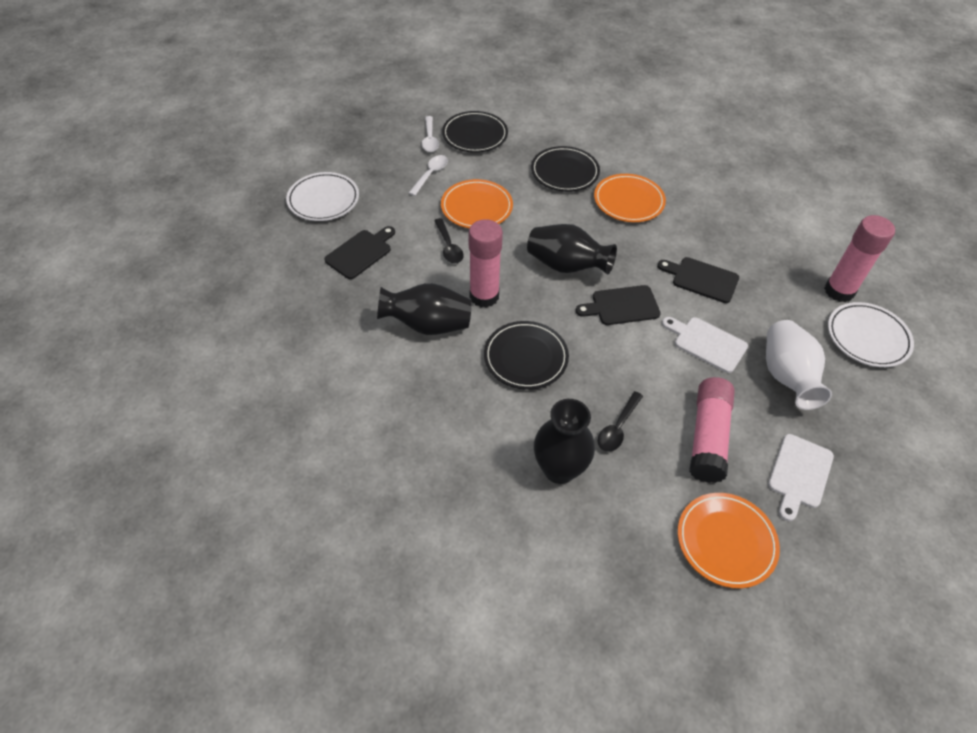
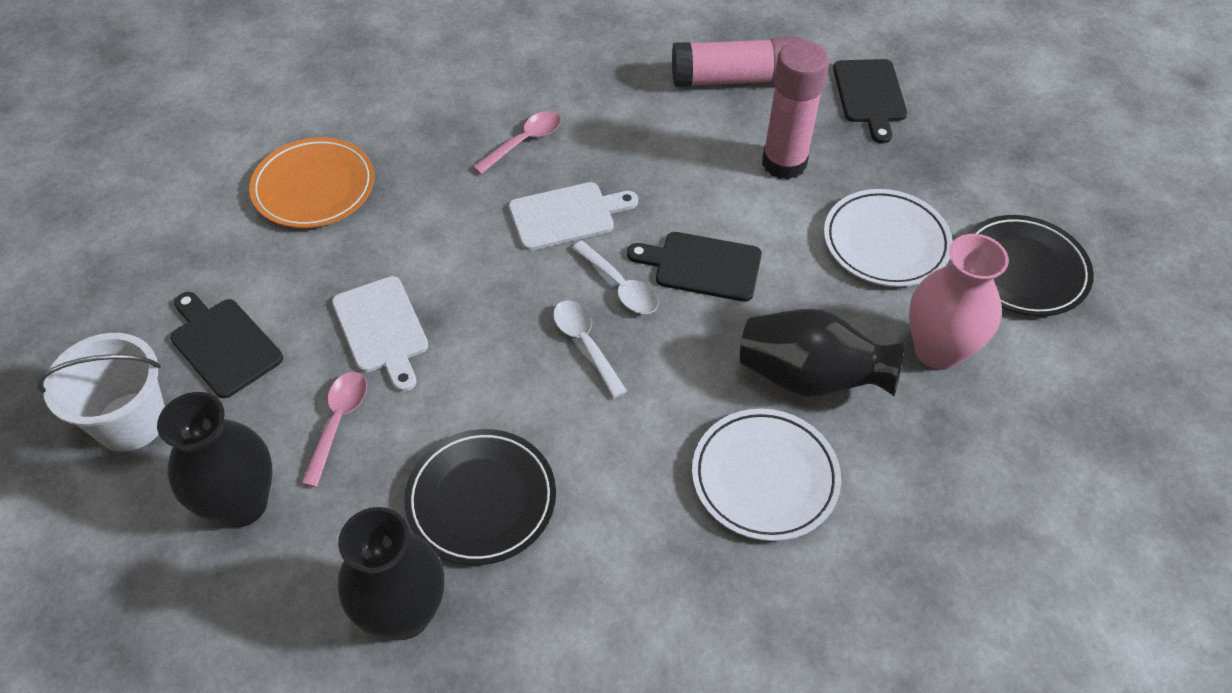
black plate: 3 -> 2
black spoon: 2 -> 0
orange plate: 3 -> 1
pink glue stick: 3 -> 2
pink spoon: 0 -> 2
pink vase: 0 -> 1
white bucket: 0 -> 1
white vase: 1 -> 0

